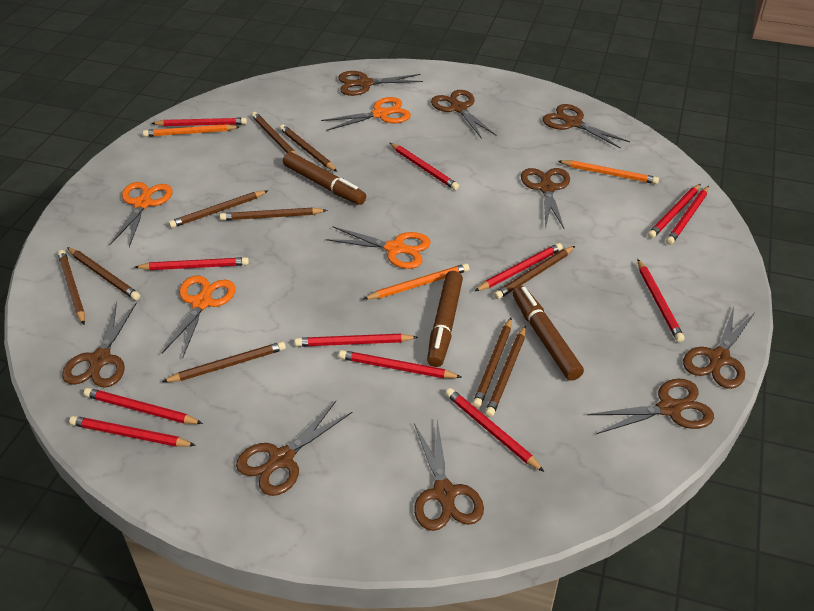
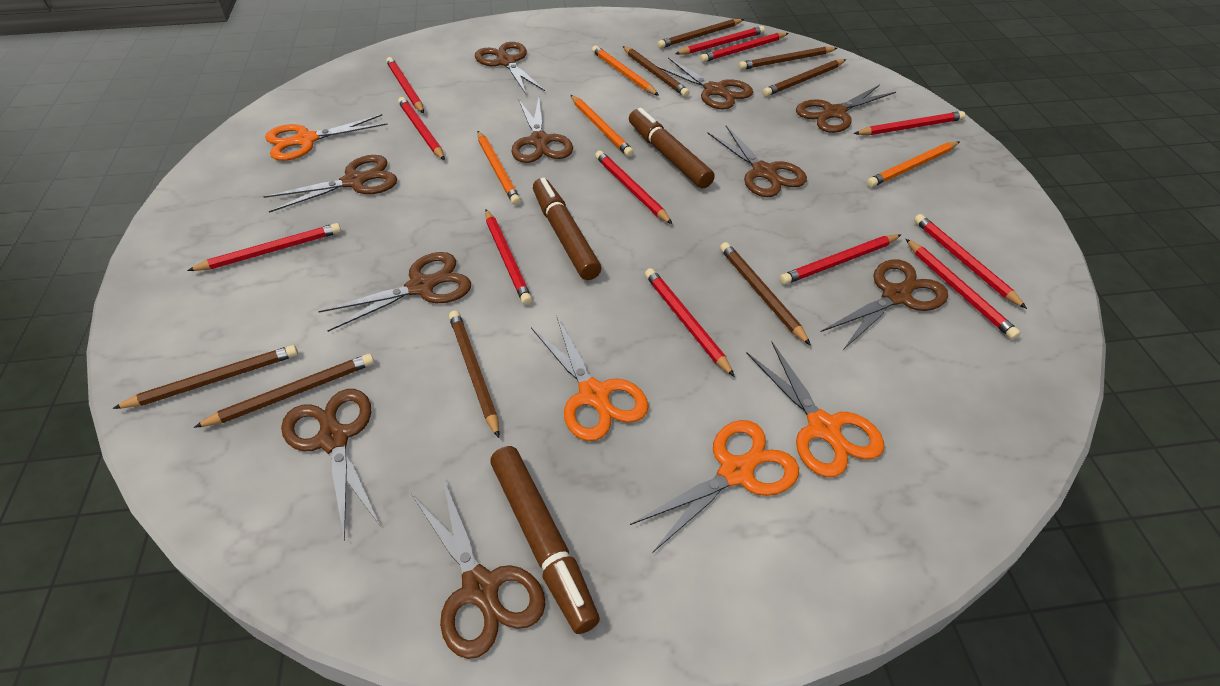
brown pencil: 10 -> 8
brown scissors: 9 -> 10
orange pencil: 3 -> 4

